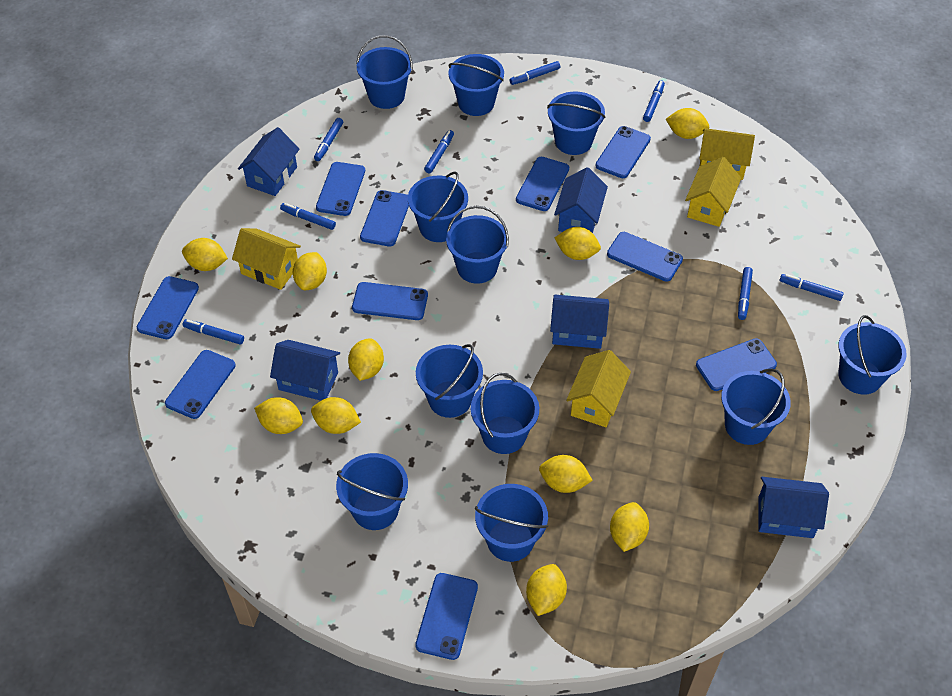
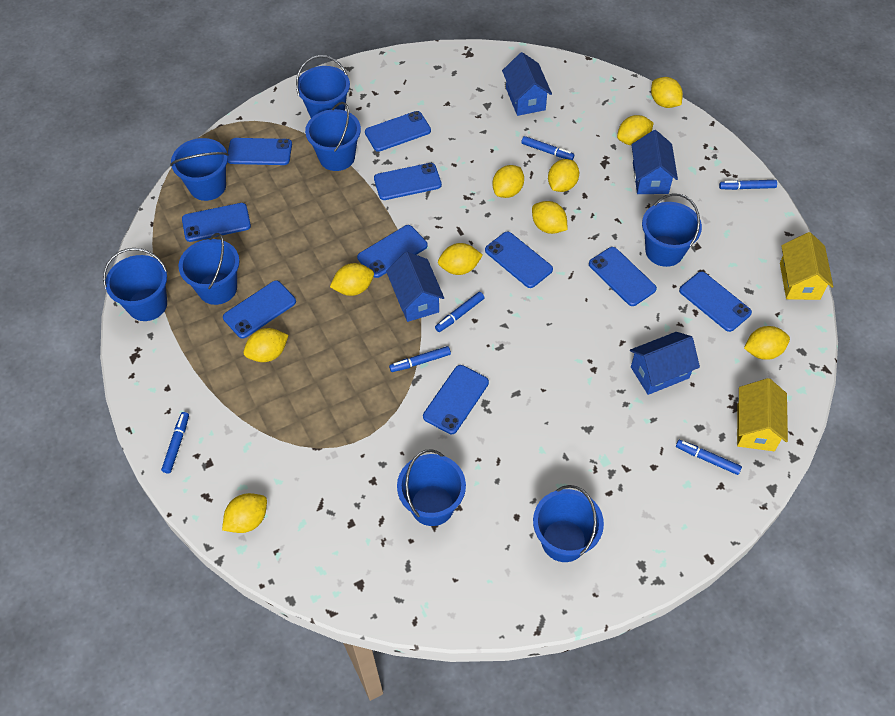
blue bucket: 11 -> 8
blue house: 5 -> 4
blue marker: 8 -> 6
yellow house: 4 -> 2

